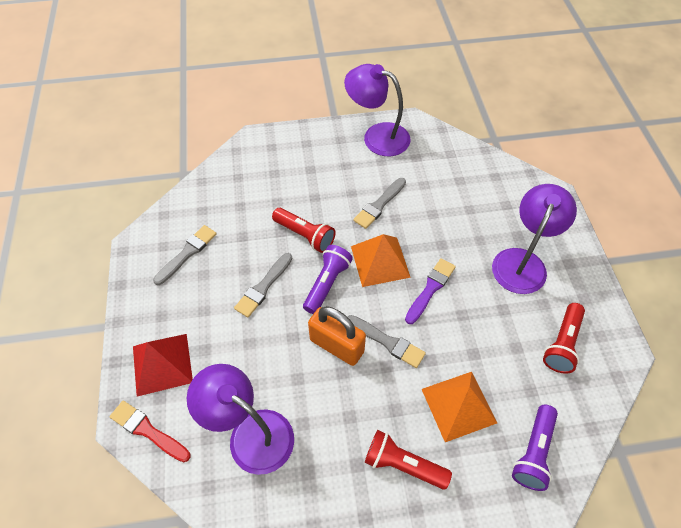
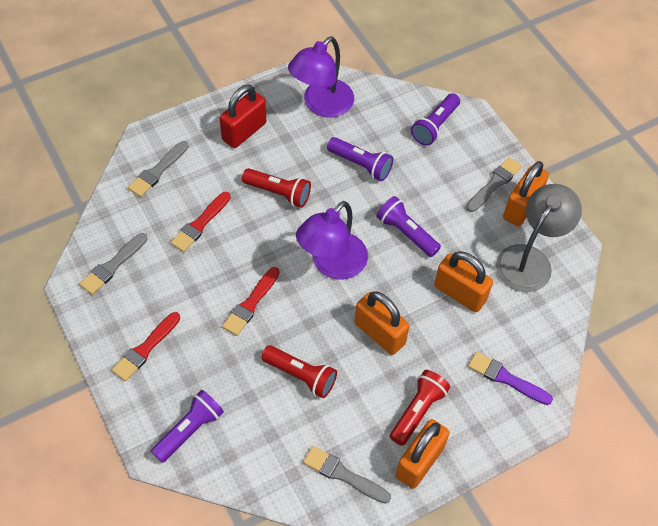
grey lamp: 0 -> 1
orange padlock: 1 -> 4
orange pyramid: 2 -> 0
purple flashlight: 2 -> 4
purple lamp: 3 -> 2
red brush: 1 -> 3
red padlock: 0 -> 1
red pyramid: 1 -> 0

